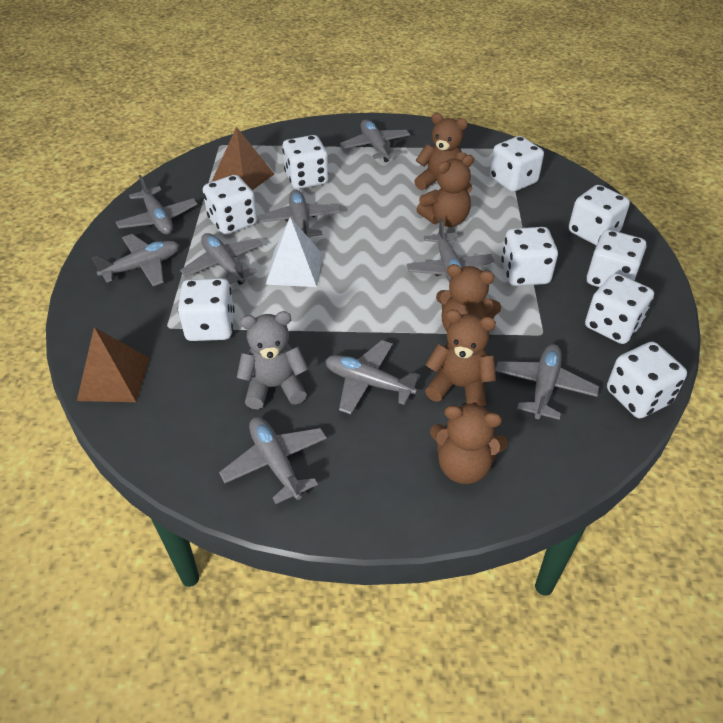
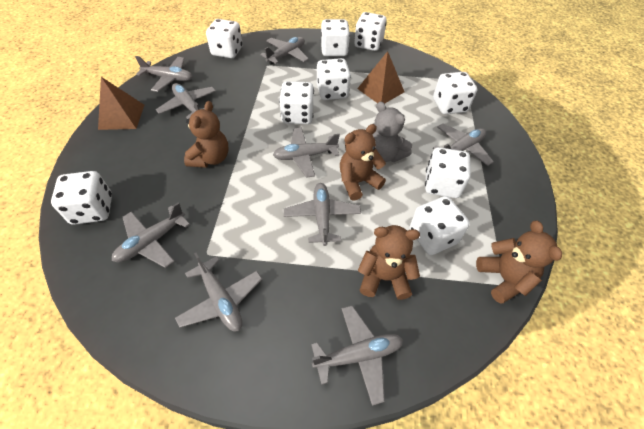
brown teddy bear: 5 -> 4
white pyramid: 1 -> 0

